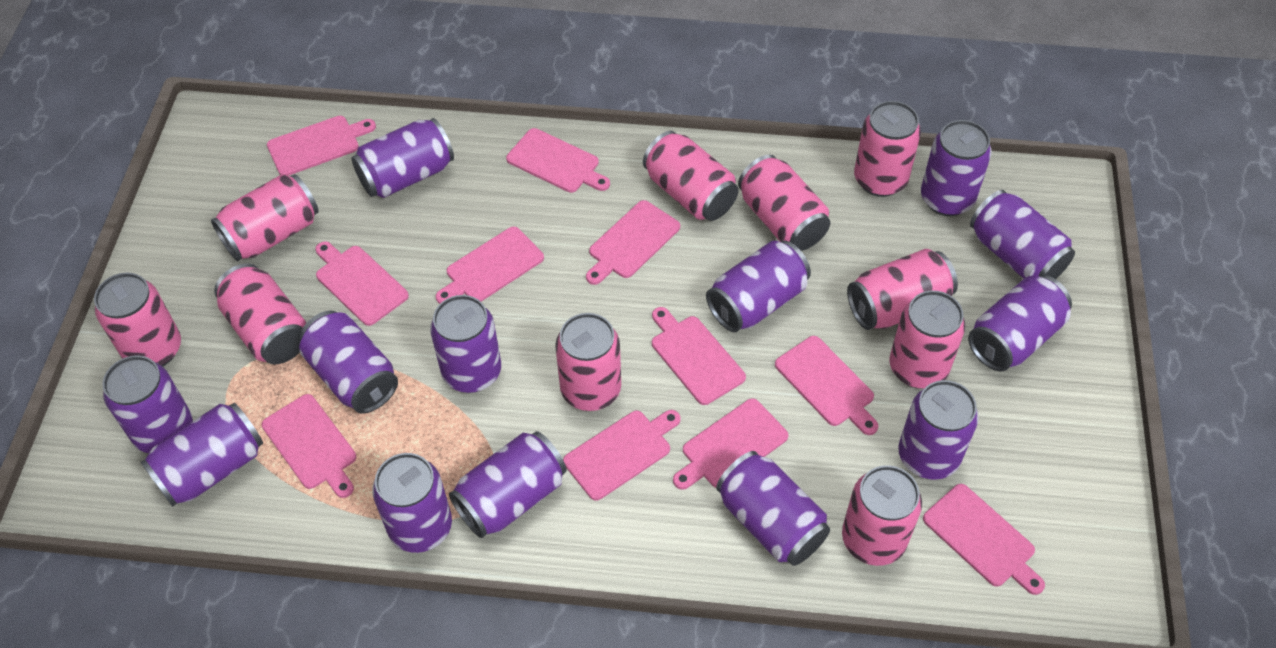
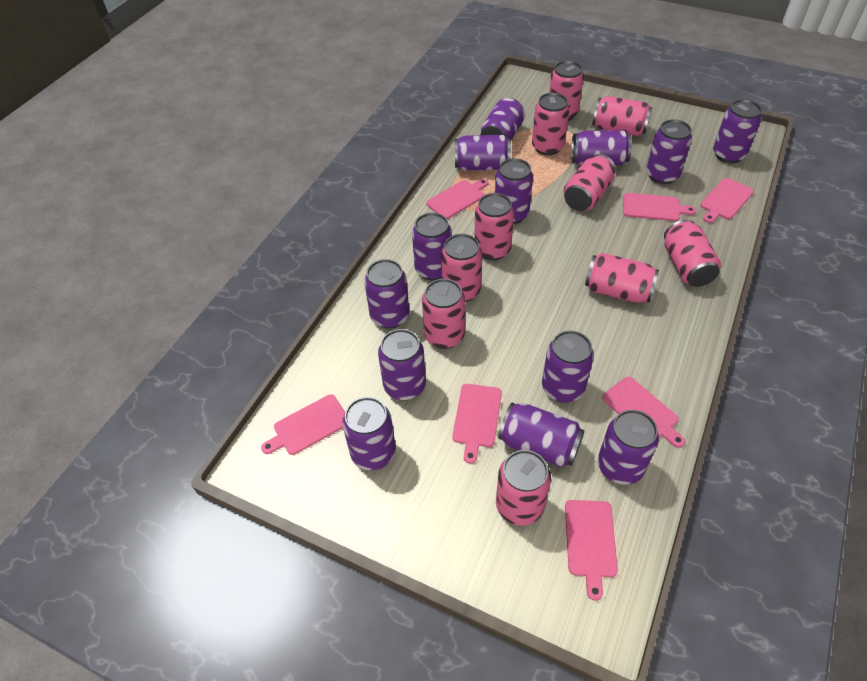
pink cutting board: 11 -> 7

